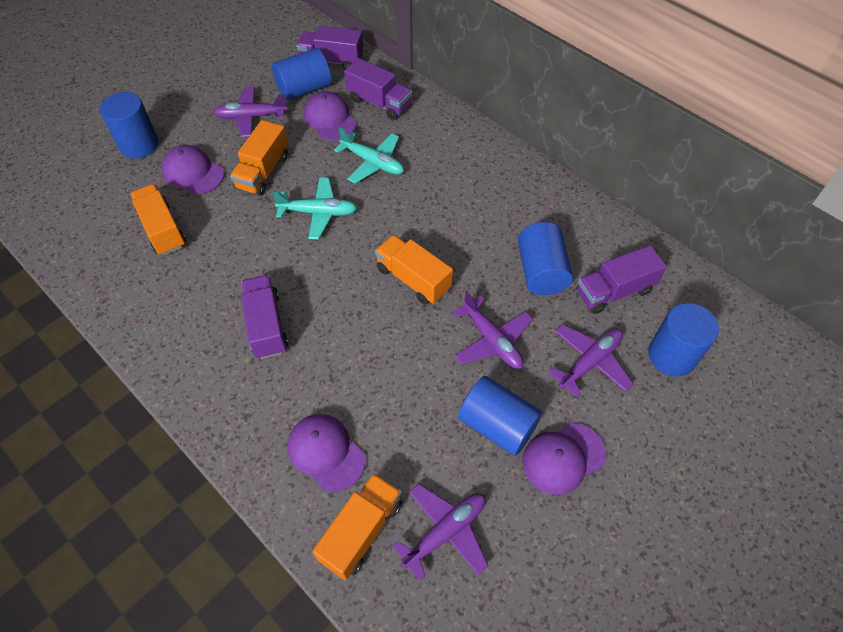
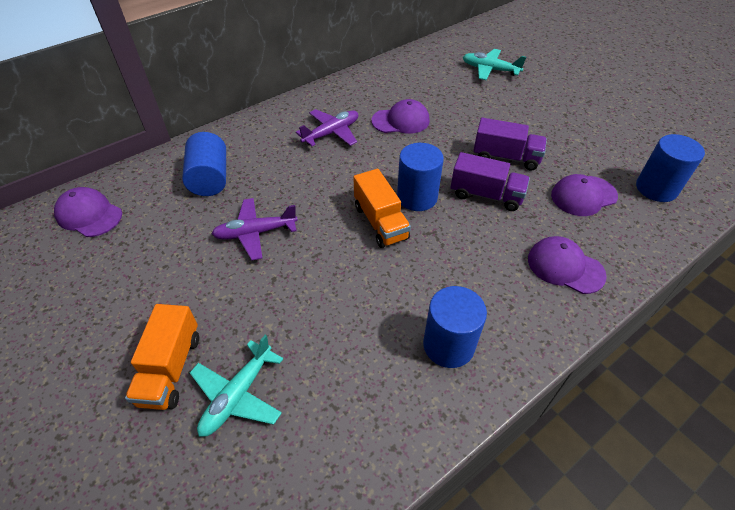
blue cylinder: 5 -> 4
orange truck: 4 -> 2
purple plane: 4 -> 2
purple truck: 4 -> 2

